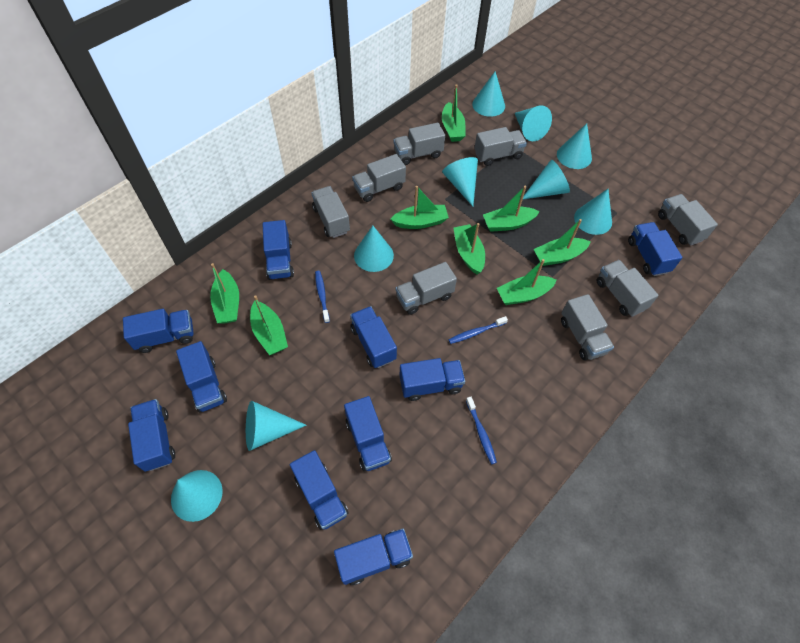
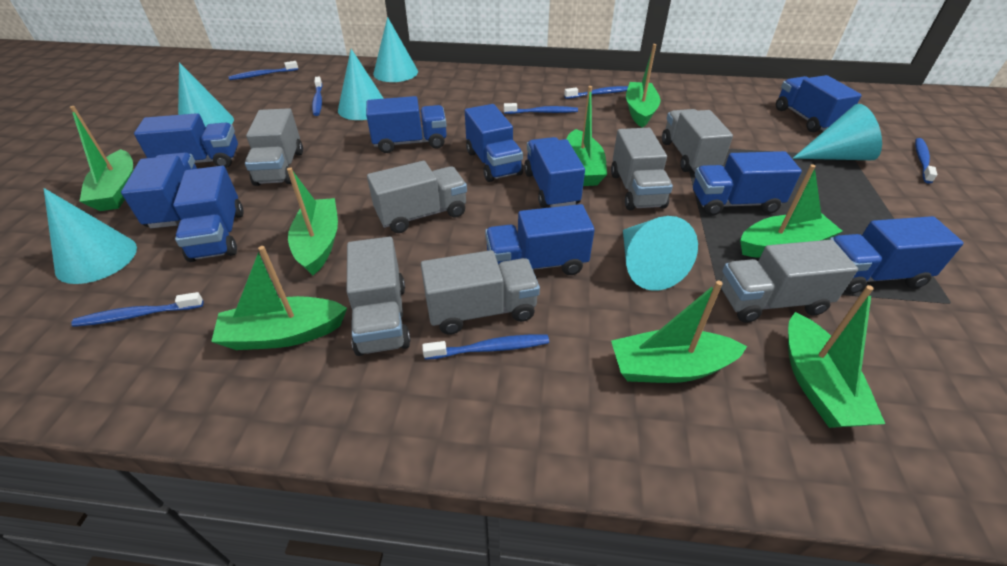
blue toothbrush: 3 -> 7
grey truck: 8 -> 7
turquoise cone: 9 -> 6

